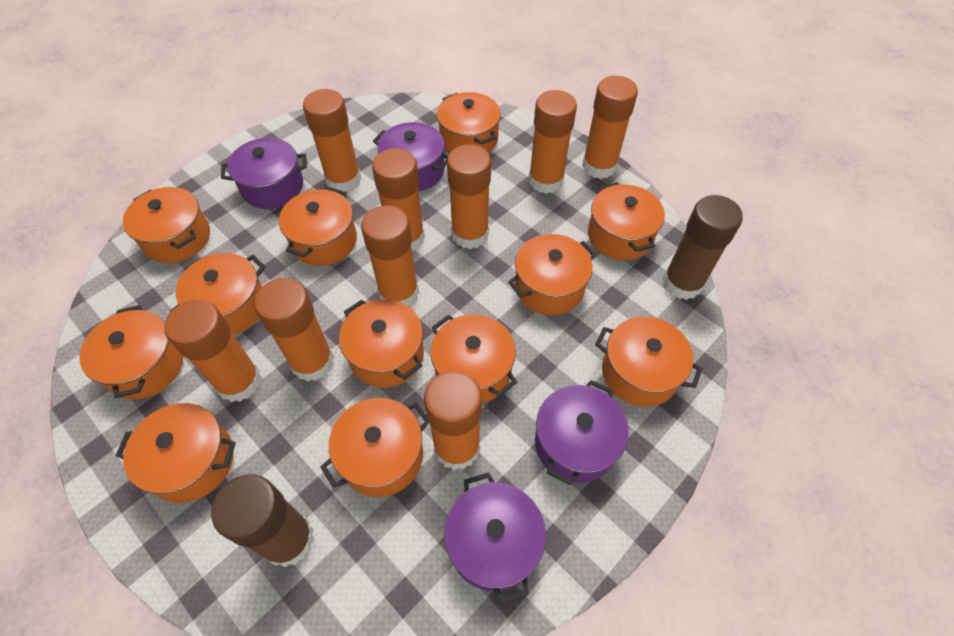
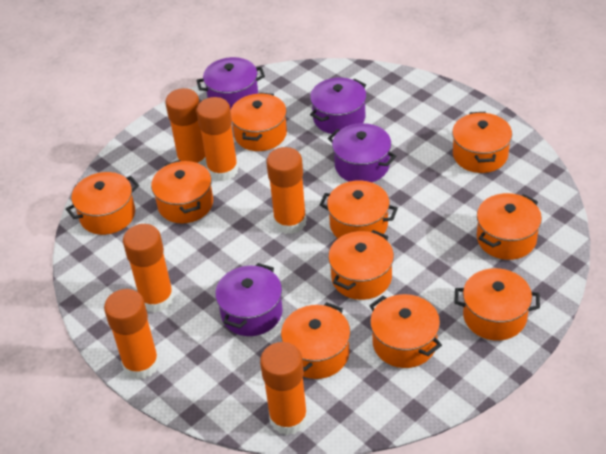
brown glue stick: 2 -> 0
orange glue stick: 9 -> 6
orange pot: 12 -> 10

